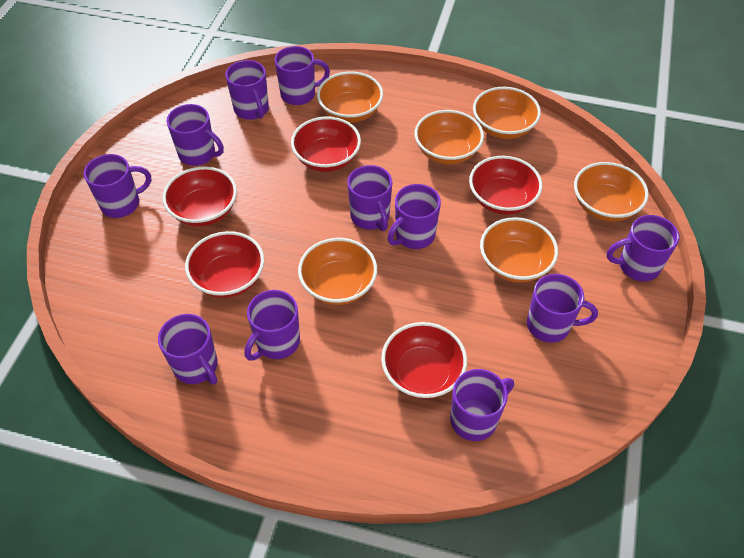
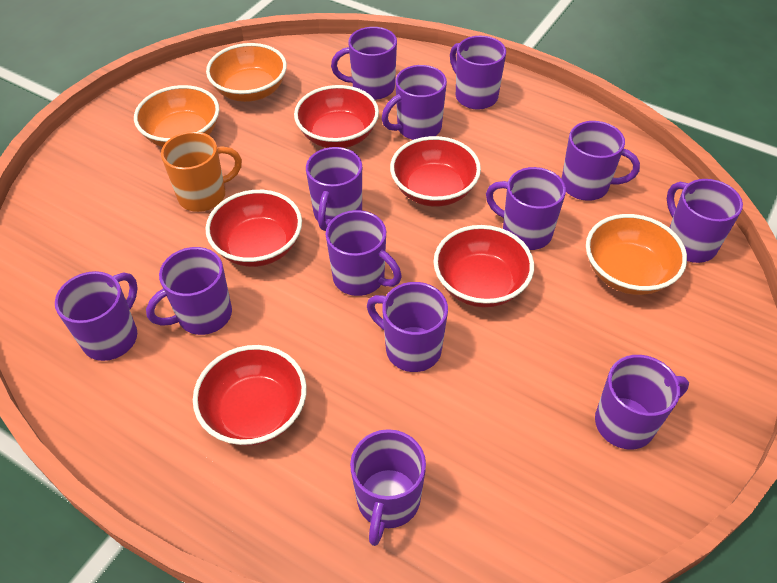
orange bowl: 6 -> 3
orange mug: 0 -> 1
purple mug: 11 -> 13

